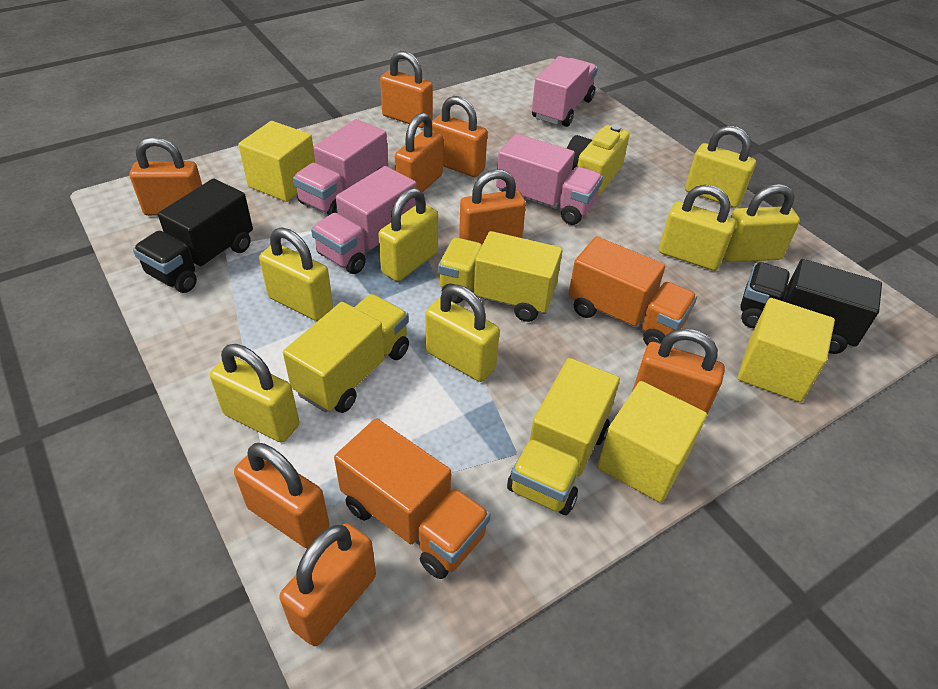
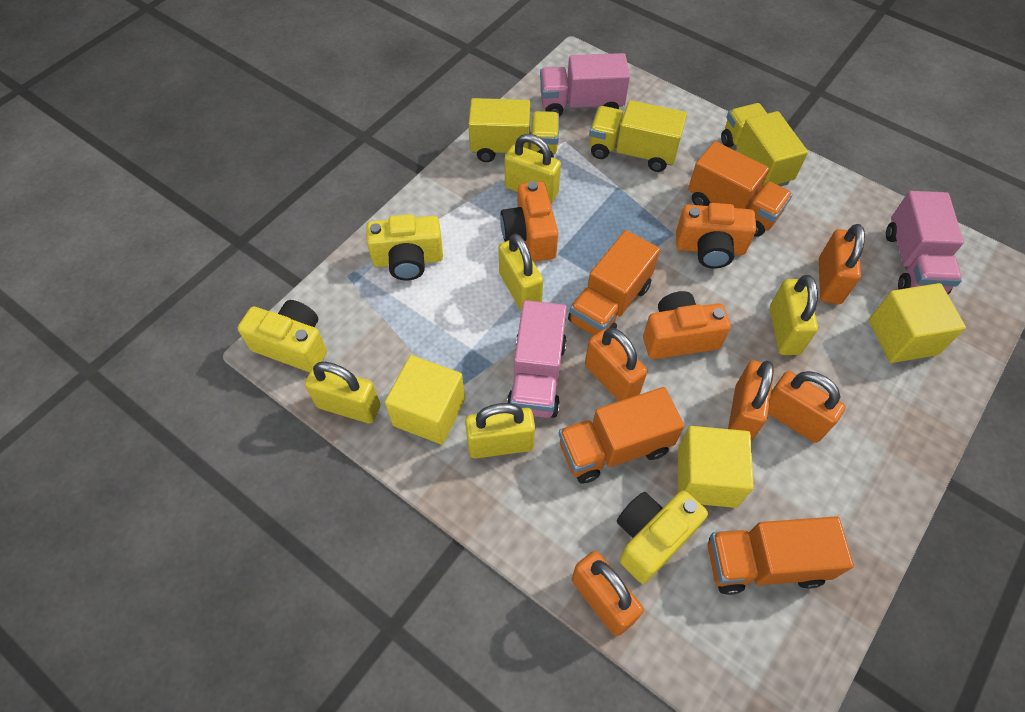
black truck: 2 -> 0
orange camera: 0 -> 3
orange padlock: 8 -> 5
orange truck: 2 -> 4
pink truck: 4 -> 3
yellow camera: 1 -> 3
yellow padlock: 7 -> 5

